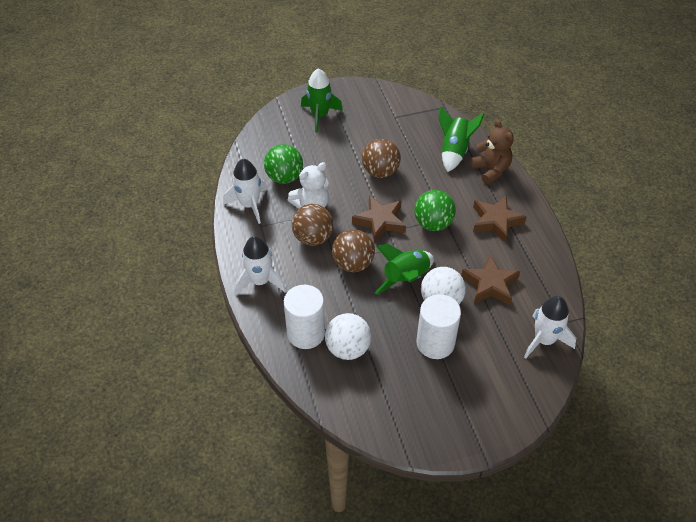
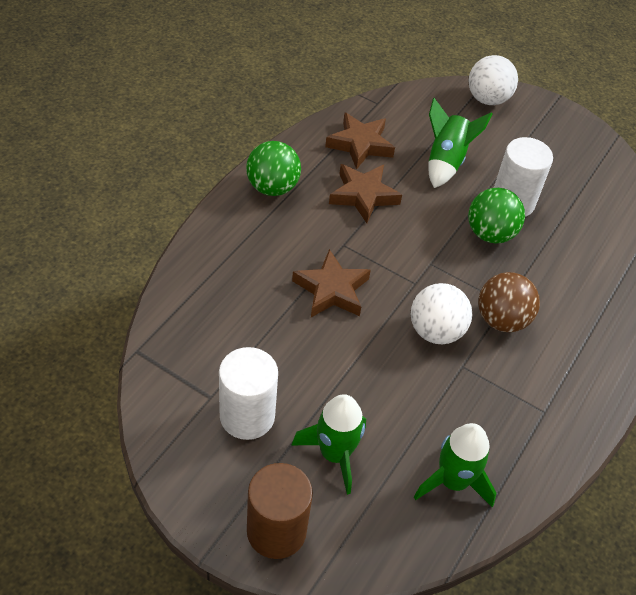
brown ball: 3 -> 1
brown cylinder: 0 -> 1
brown teddy bear: 1 -> 0
white rocket: 3 -> 0
white teddy bear: 1 -> 0

